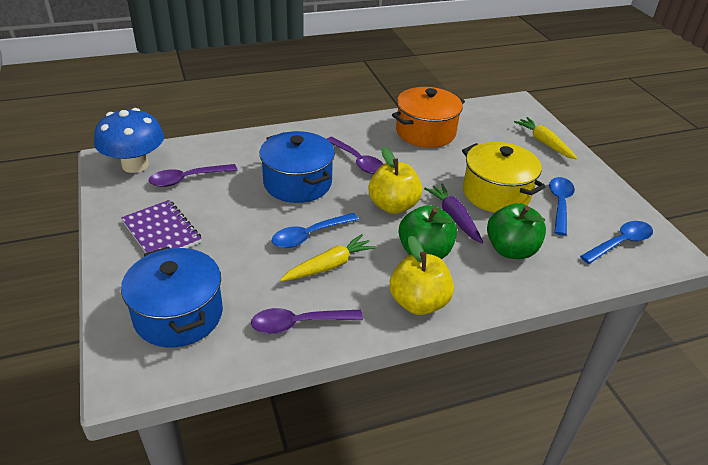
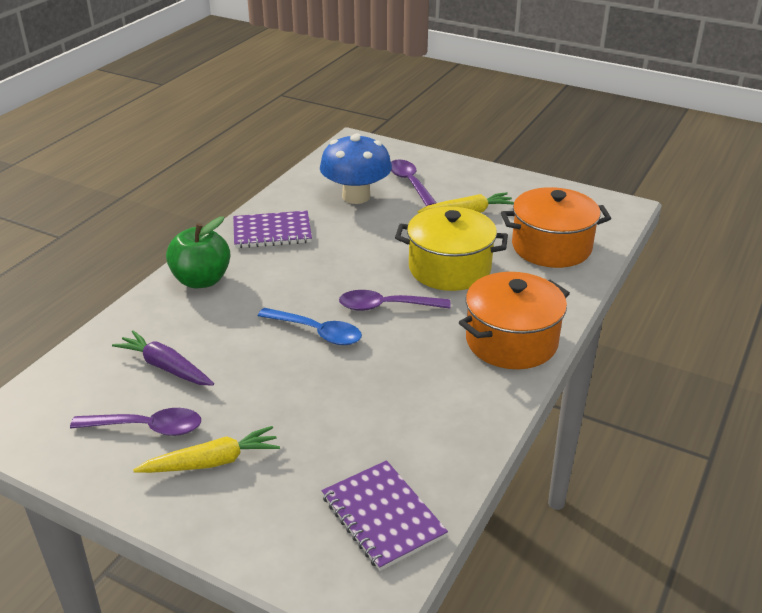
blue pot: 2 -> 0
blue spoon: 3 -> 1
green apple: 2 -> 1
orange pot: 1 -> 2
purple notebook: 1 -> 2
yellow apple: 2 -> 0

